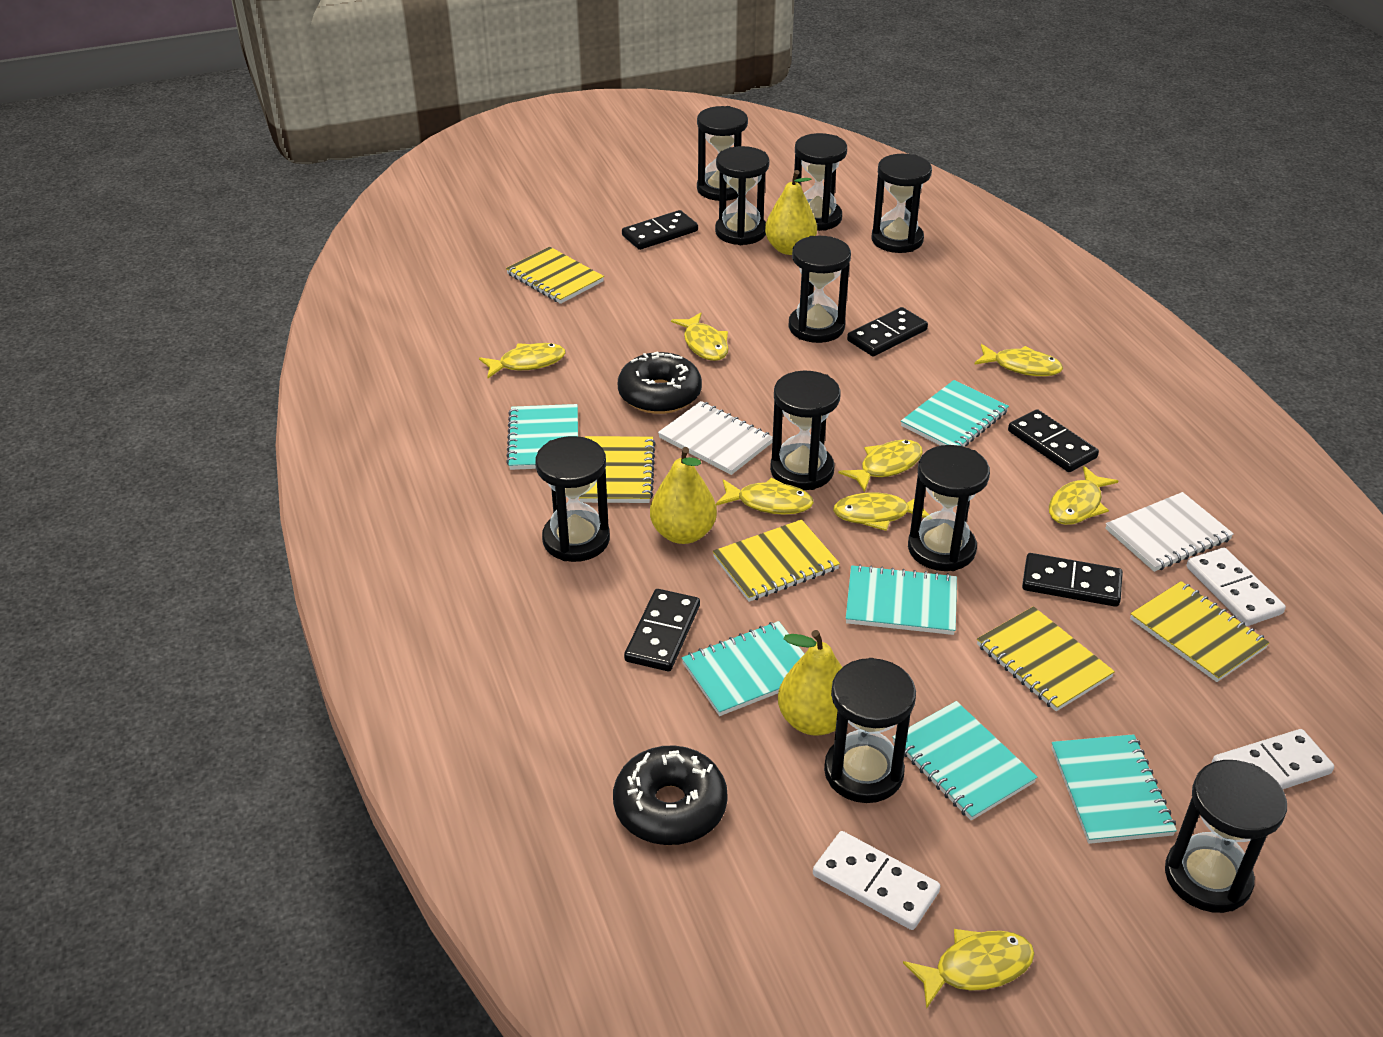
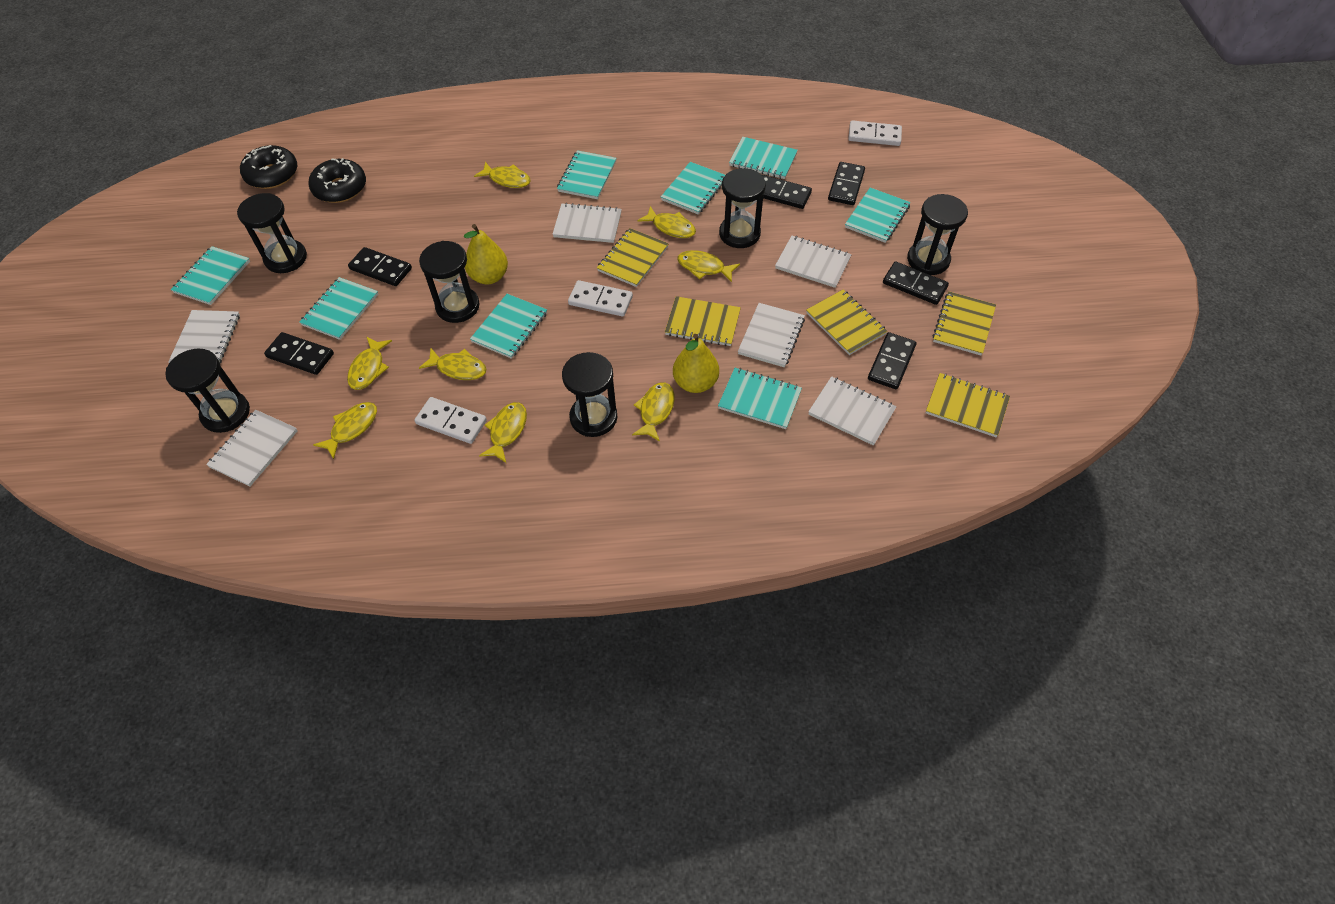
black domino: 5 -> 6
black hourglass: 10 -> 6
turquoise notebook: 6 -> 8
white notebook: 2 -> 6
yellow pear: 3 -> 2

